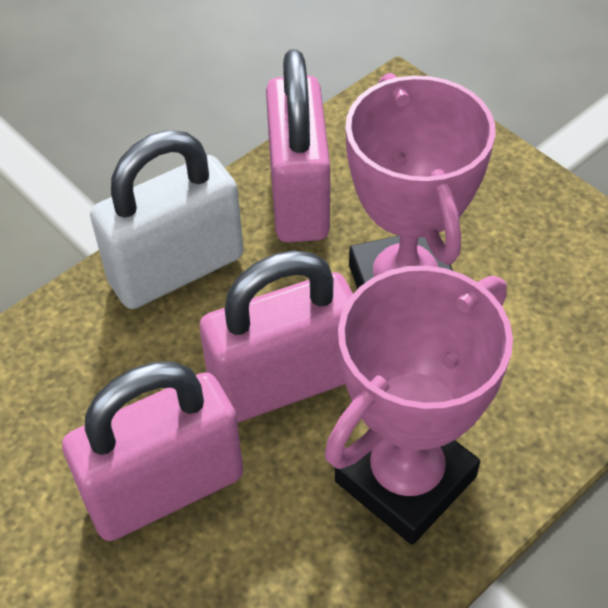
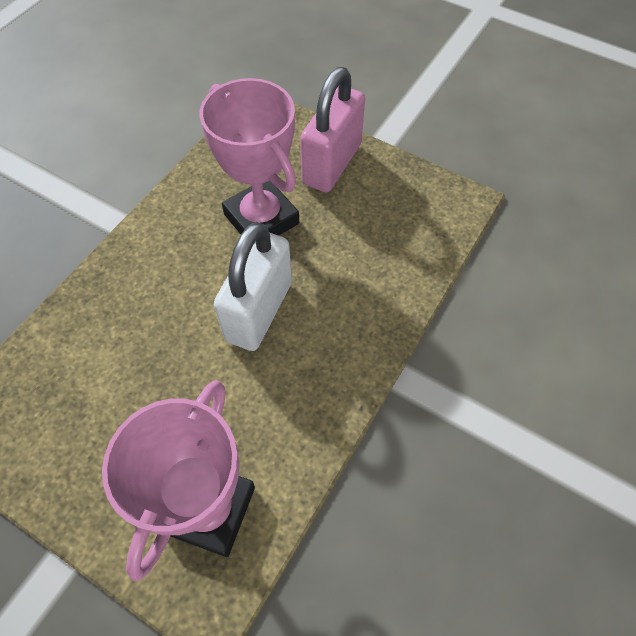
pink padlock: 3 -> 1

